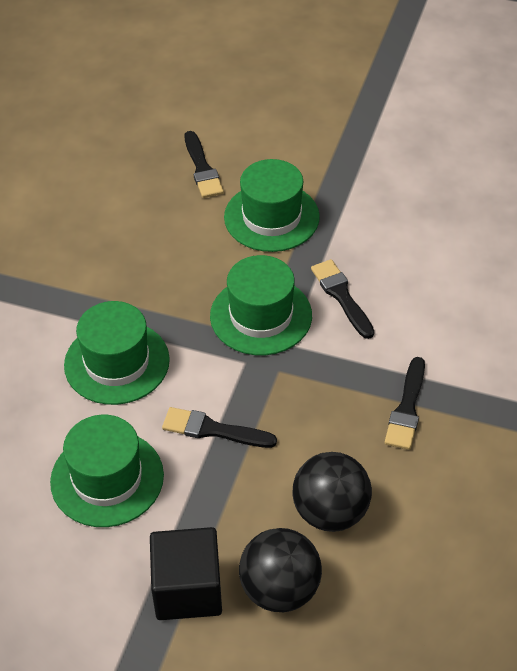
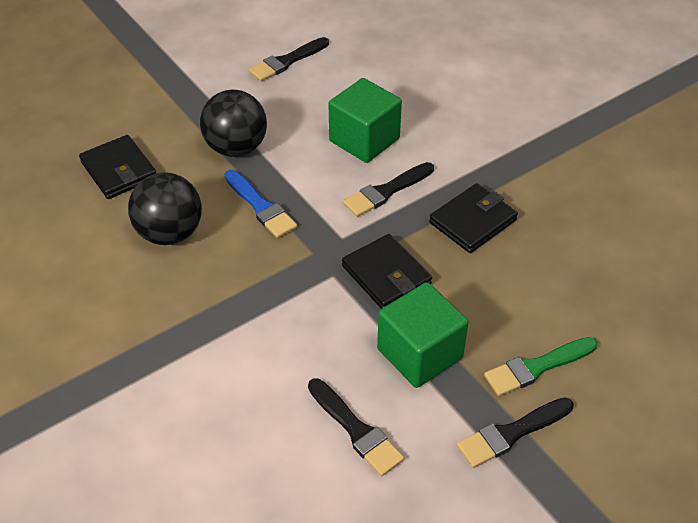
black cube: 1 -> 0
black wallet: 0 -> 3
blue brush: 0 -> 1
green brush: 0 -> 1
green cube: 0 -> 2
green hat: 4 -> 0

